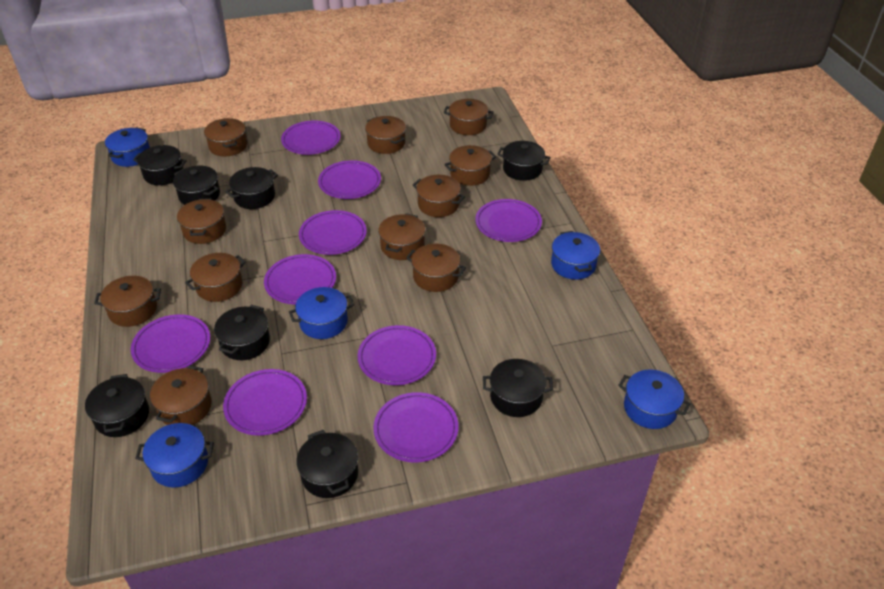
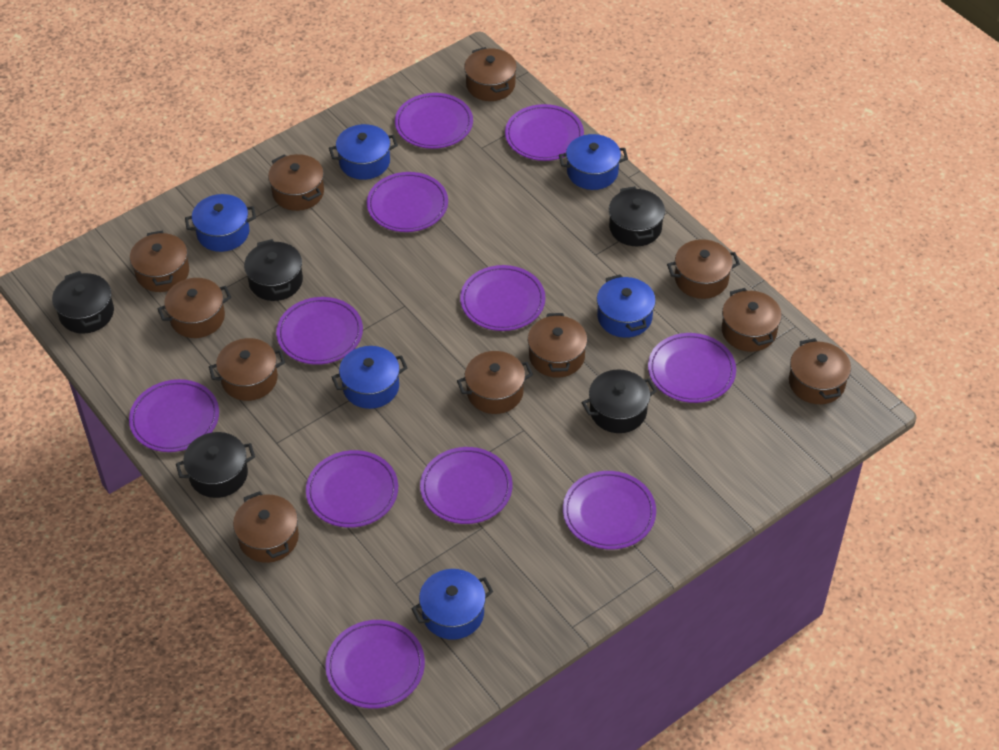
black pot: 8 -> 5
blue pot: 5 -> 6
purple plate: 9 -> 11

